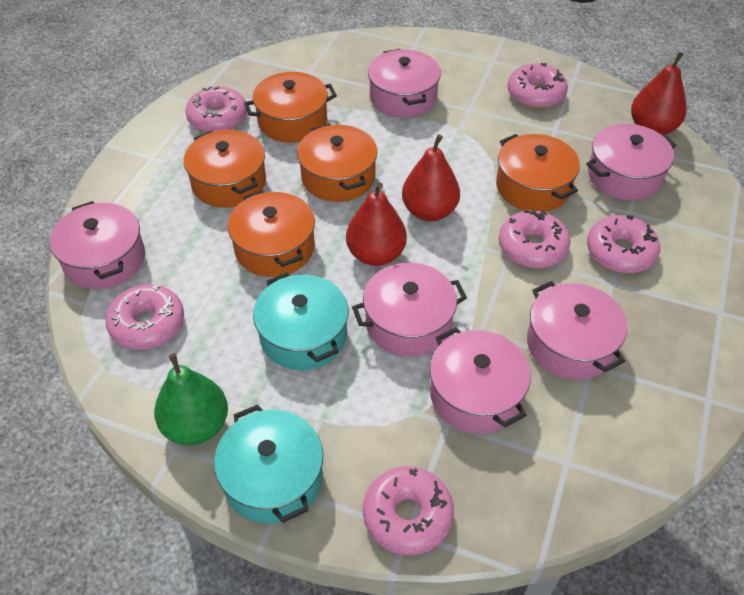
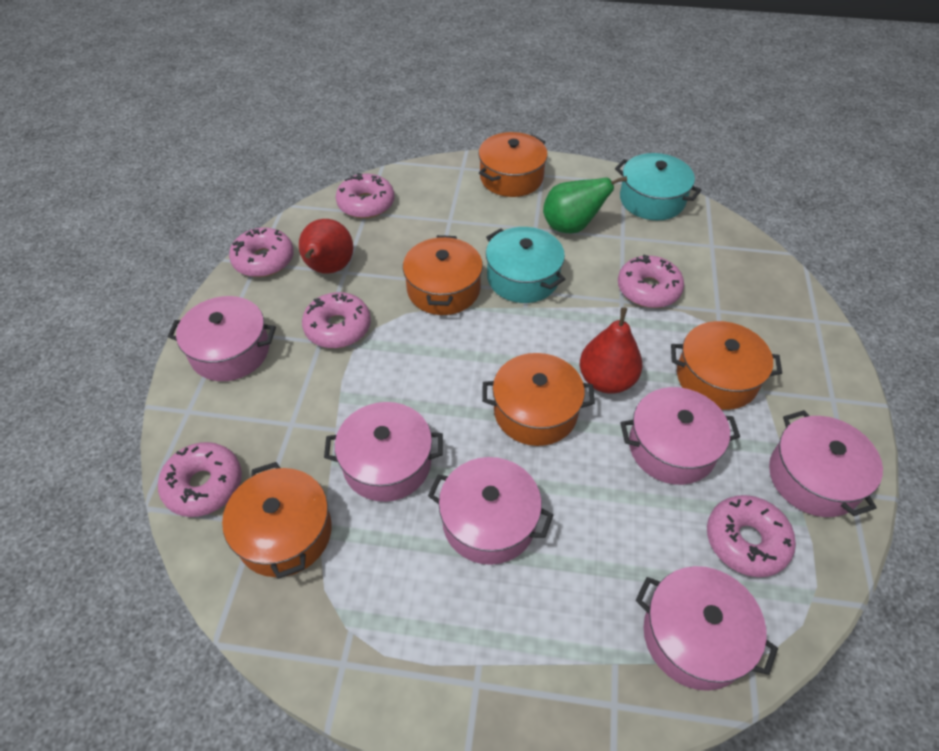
red pear: 3 -> 2

